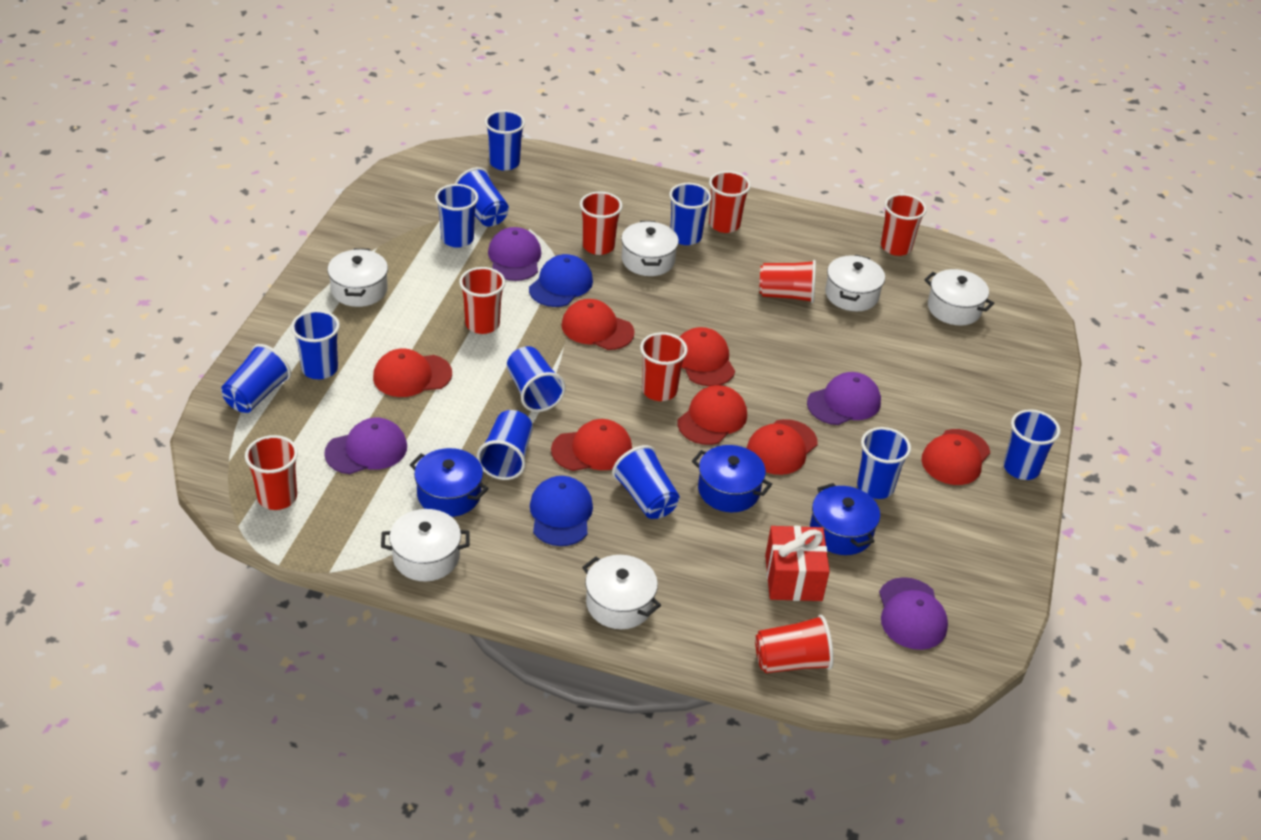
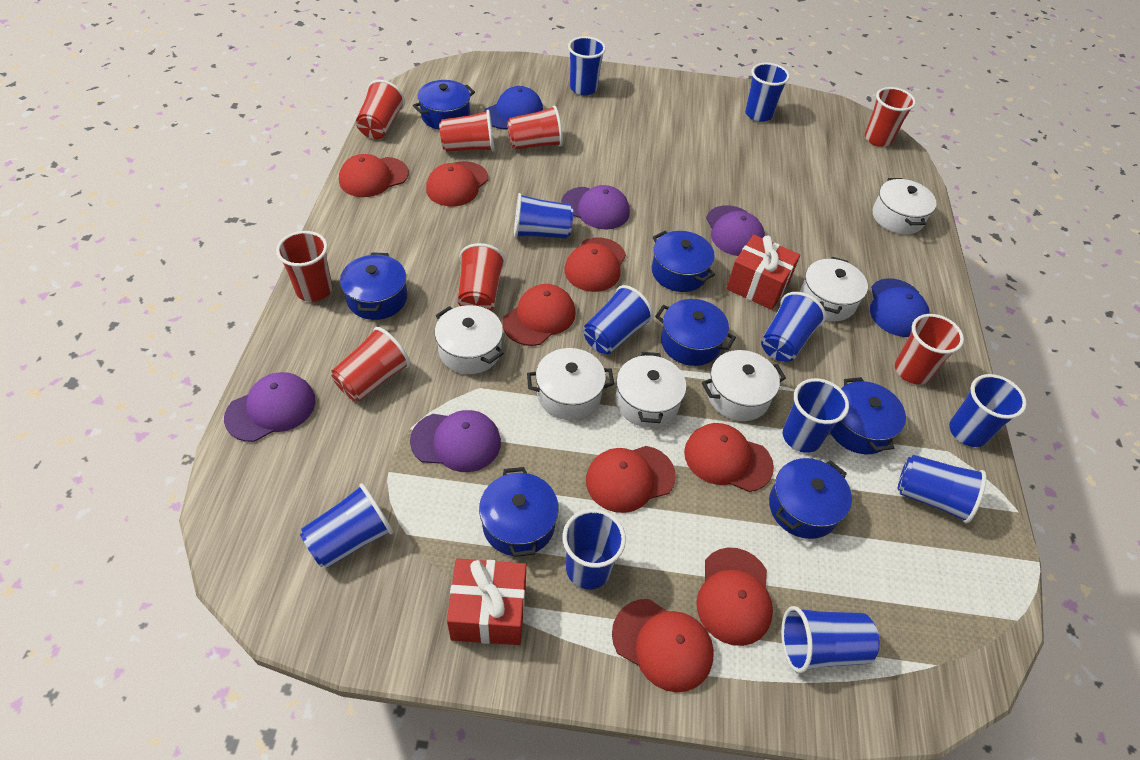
blue pot: 3 -> 7
red cap: 7 -> 8
red gift: 1 -> 2

